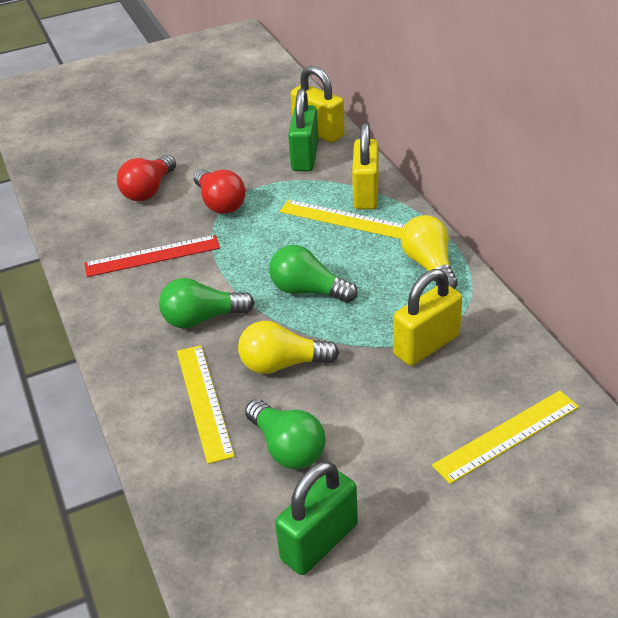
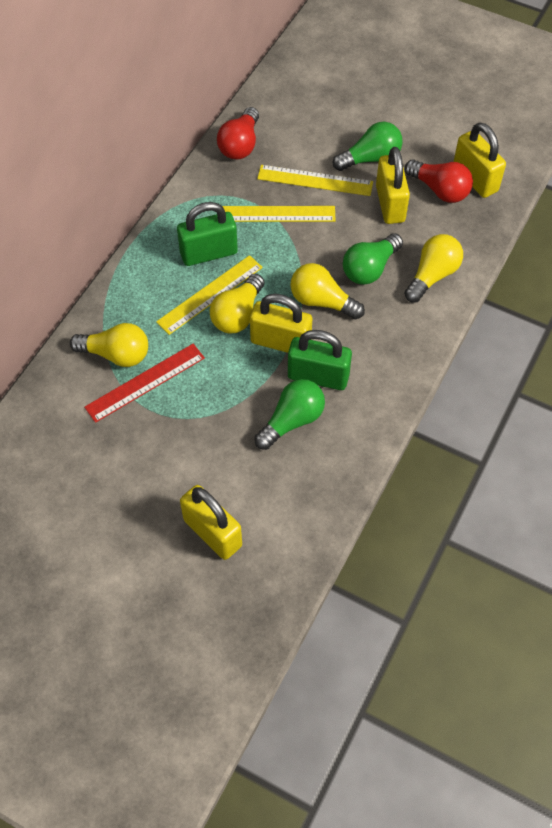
yellow light bulb: 2 -> 4
yellow padlock: 3 -> 4

